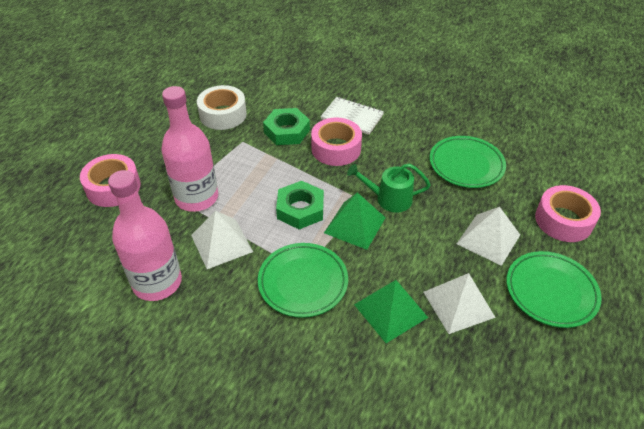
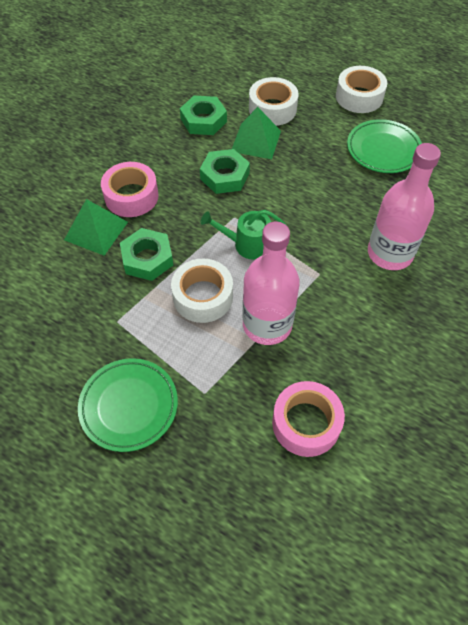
green nut: 2 -> 3
green plate: 3 -> 2
pink tape: 3 -> 2
white notebook: 1 -> 0
white pyramid: 3 -> 0
white tape: 1 -> 3

